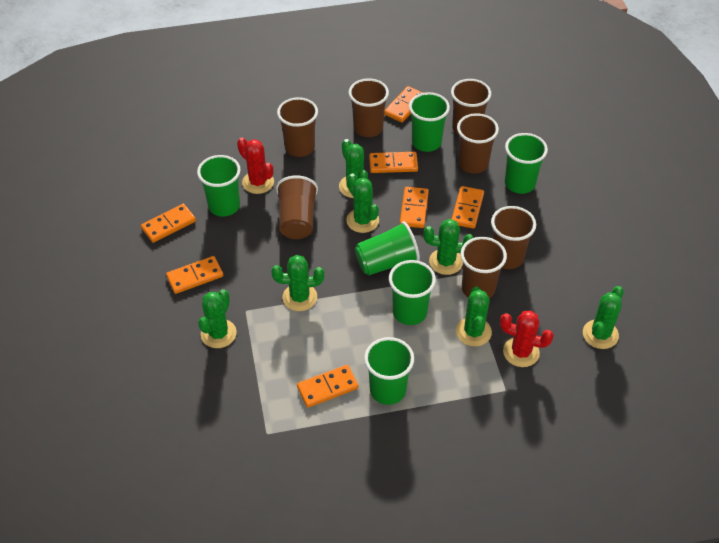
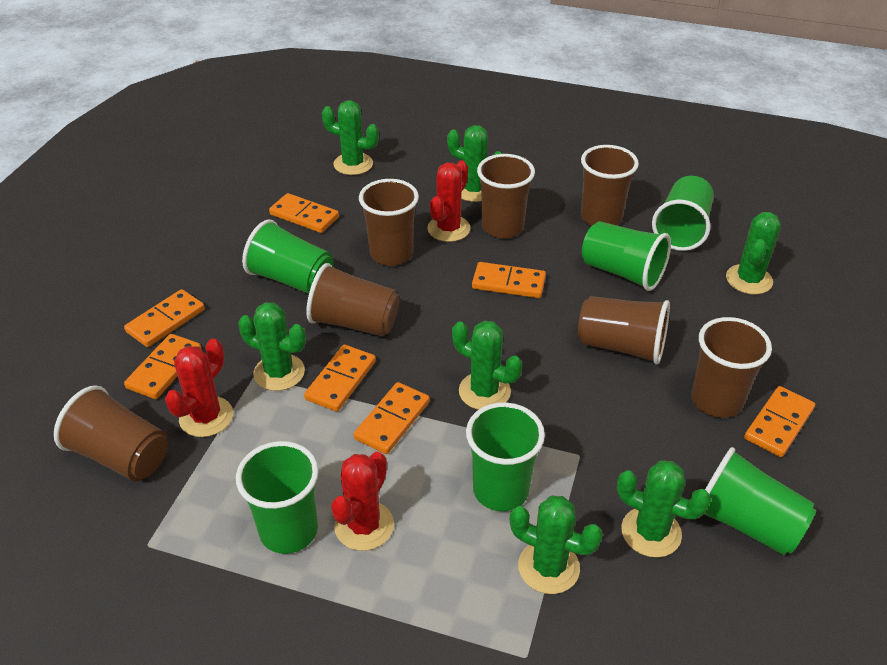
red cactus: 2 -> 3

